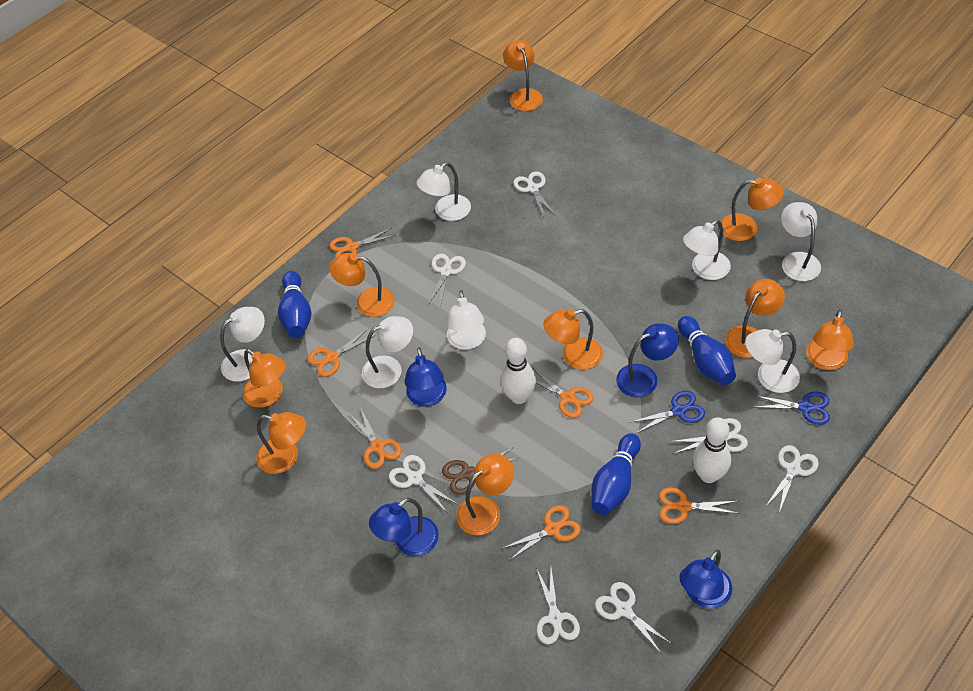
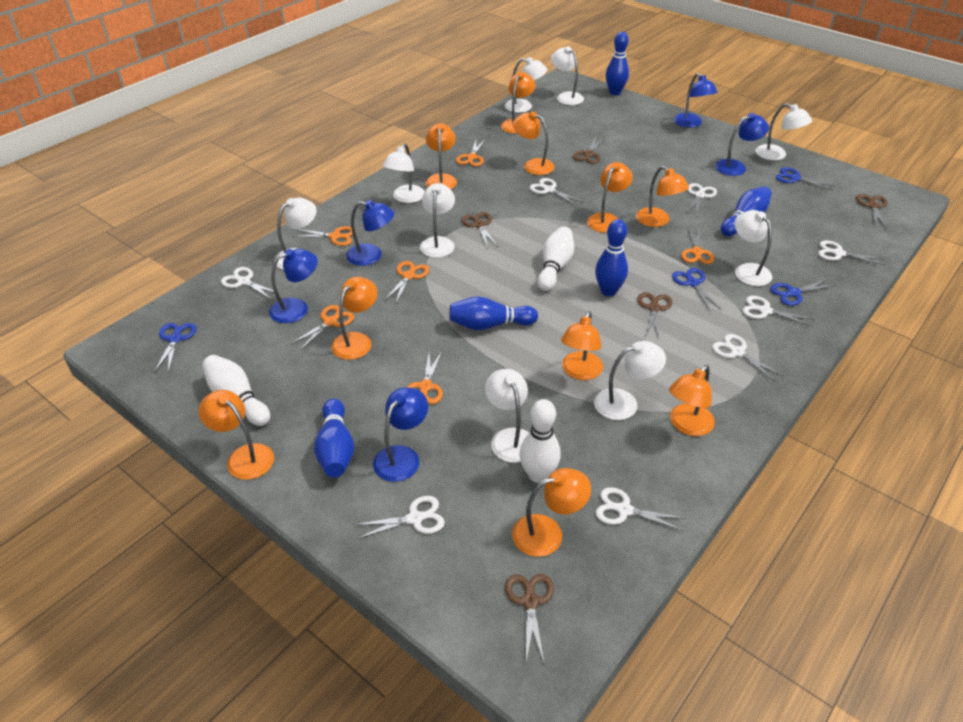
blue bowling pin: 3 -> 5
blue lamp: 4 -> 5
blue scissors: 2 -> 4
brown scissors: 1 -> 5
orange lamp: 9 -> 10
white bowling pin: 2 -> 3
white lamp: 7 -> 9
white scissors: 7 -> 8

